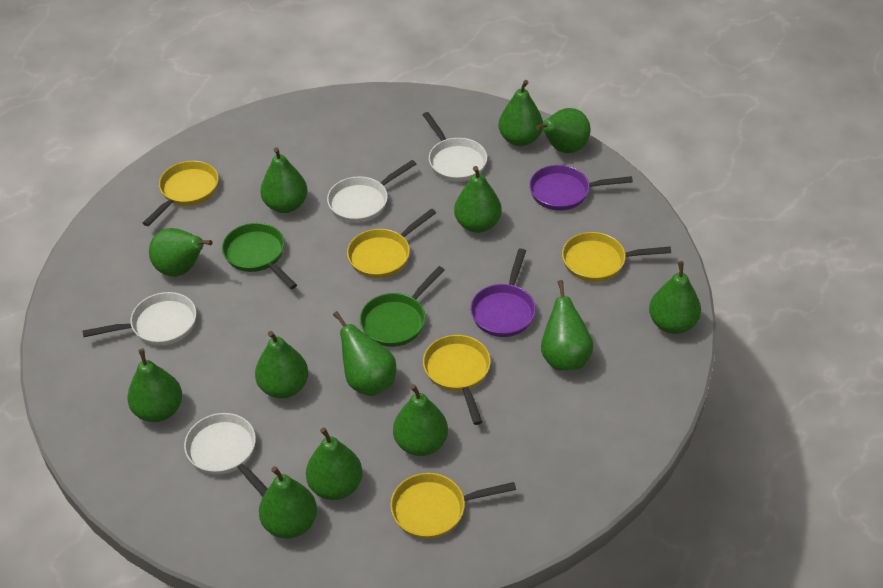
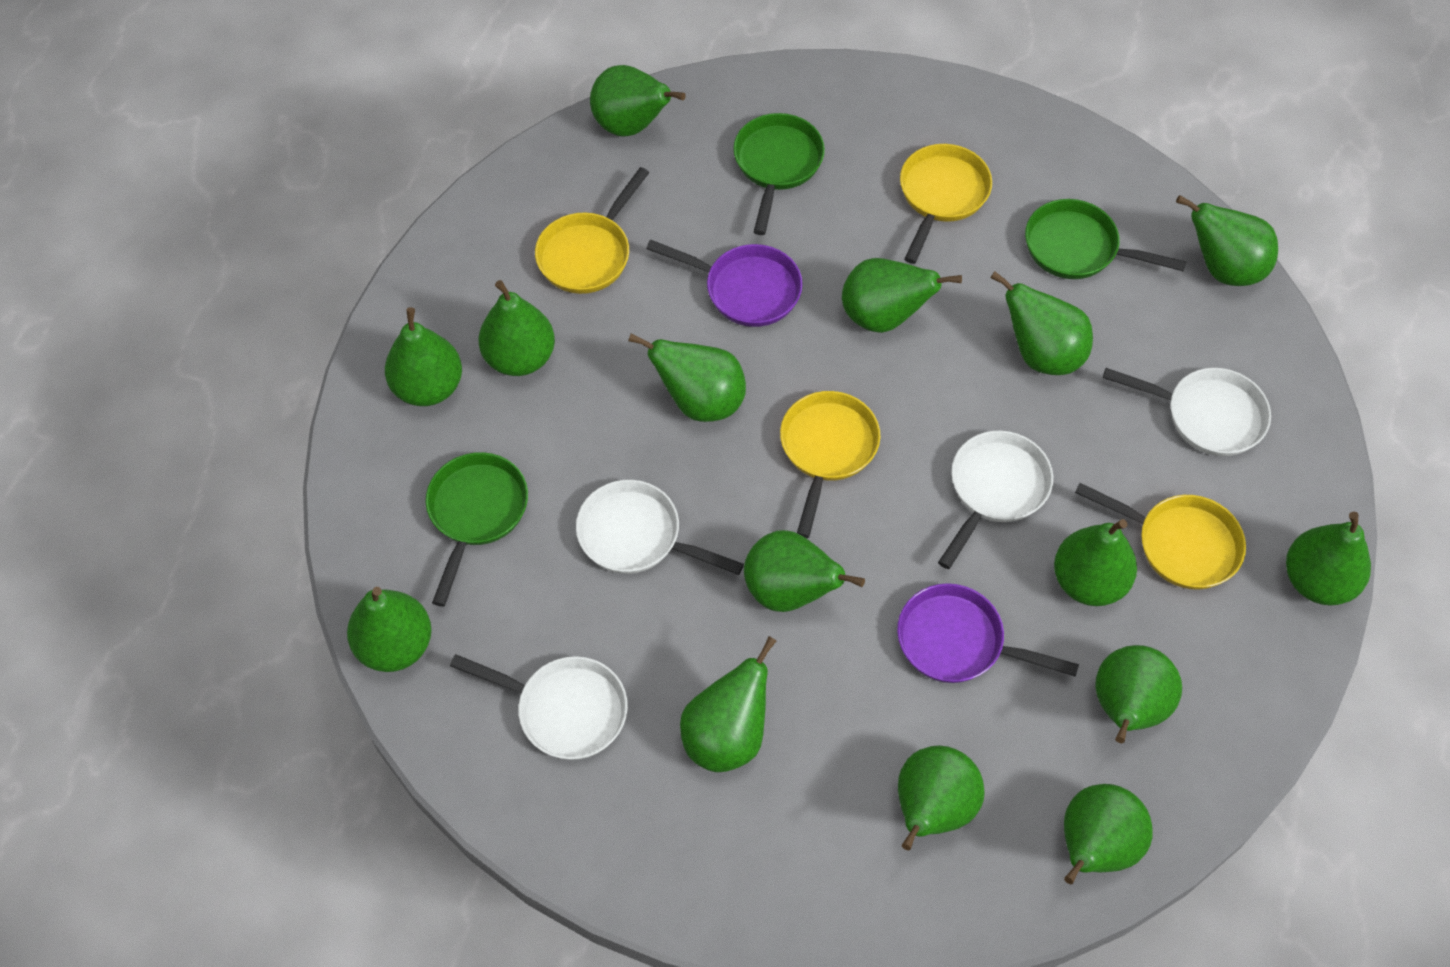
green pan: 2 -> 3
green pear: 13 -> 15
yellow pan: 5 -> 4

